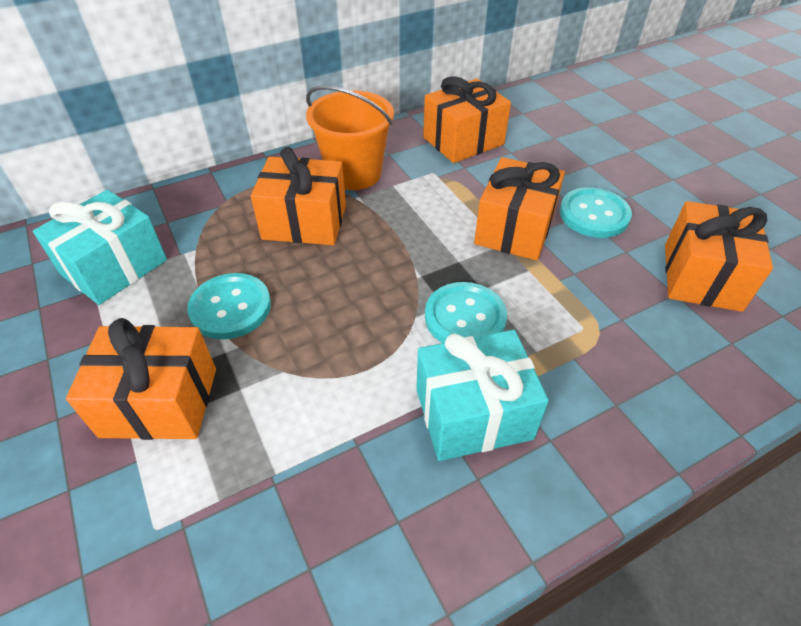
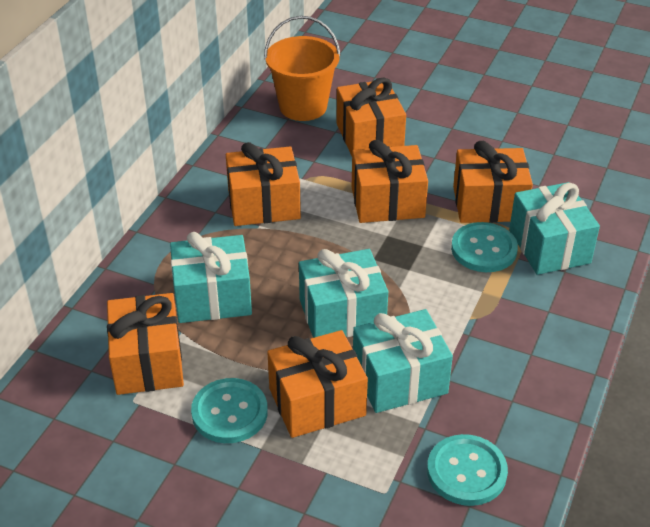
orange gift: 5 -> 6
turquoise gift: 2 -> 4

